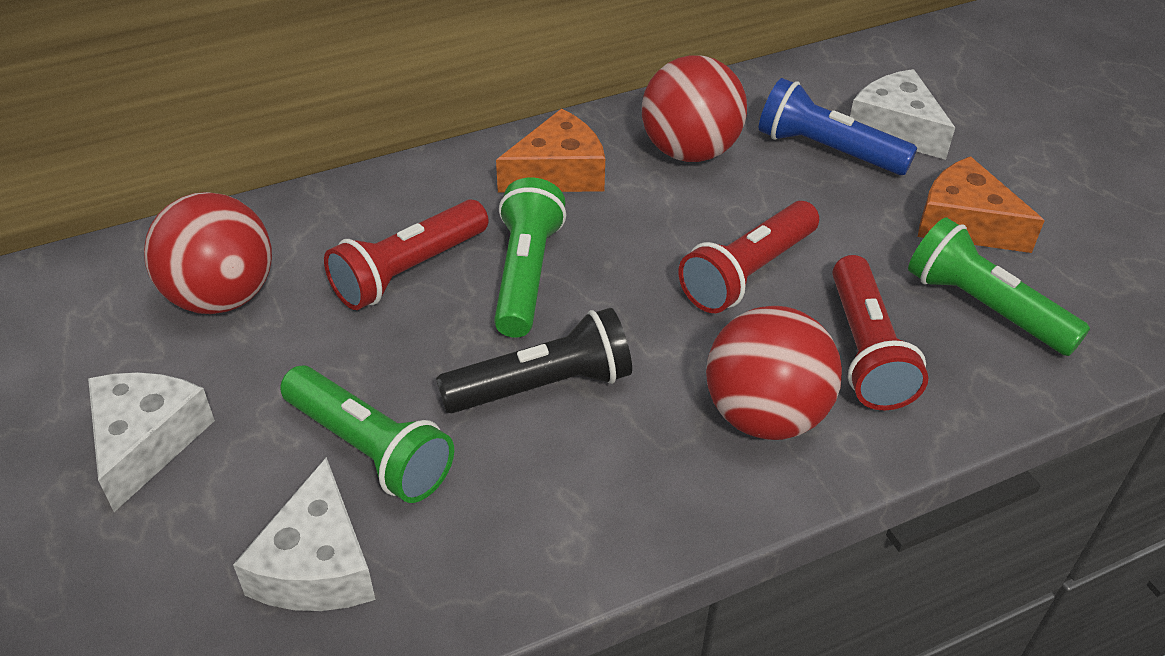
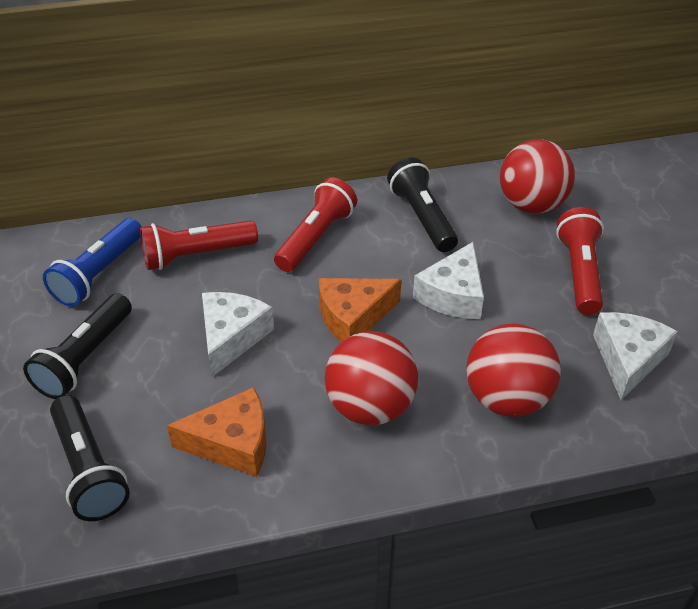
black flashlight: 1 -> 3
green flashlight: 3 -> 0

